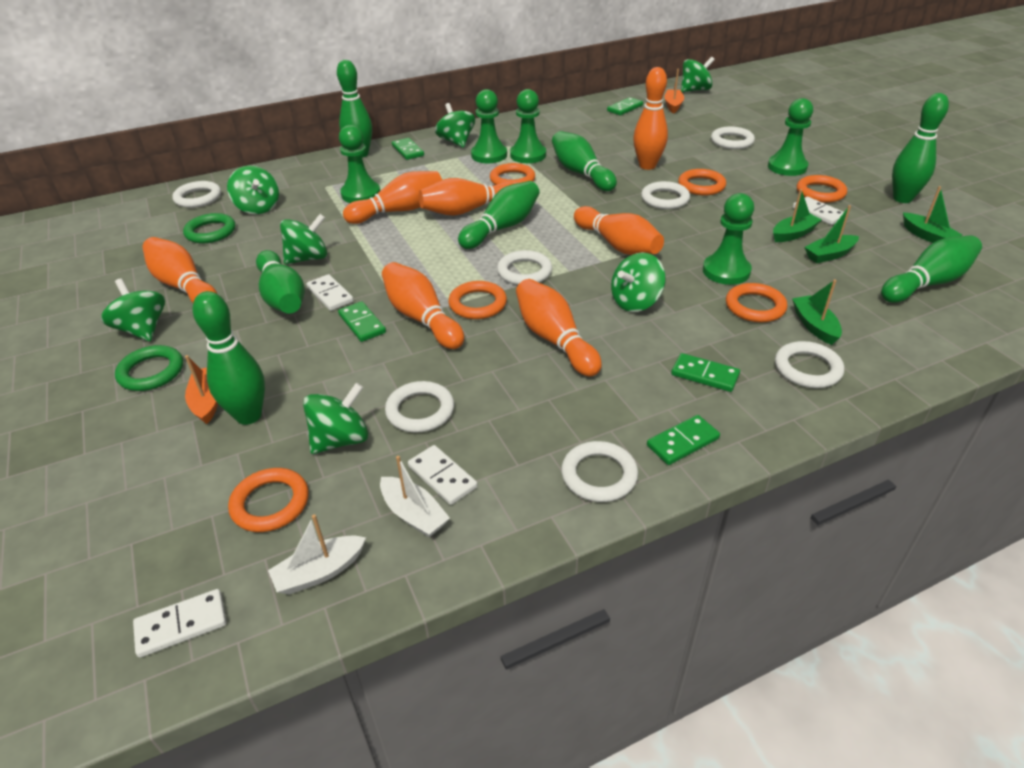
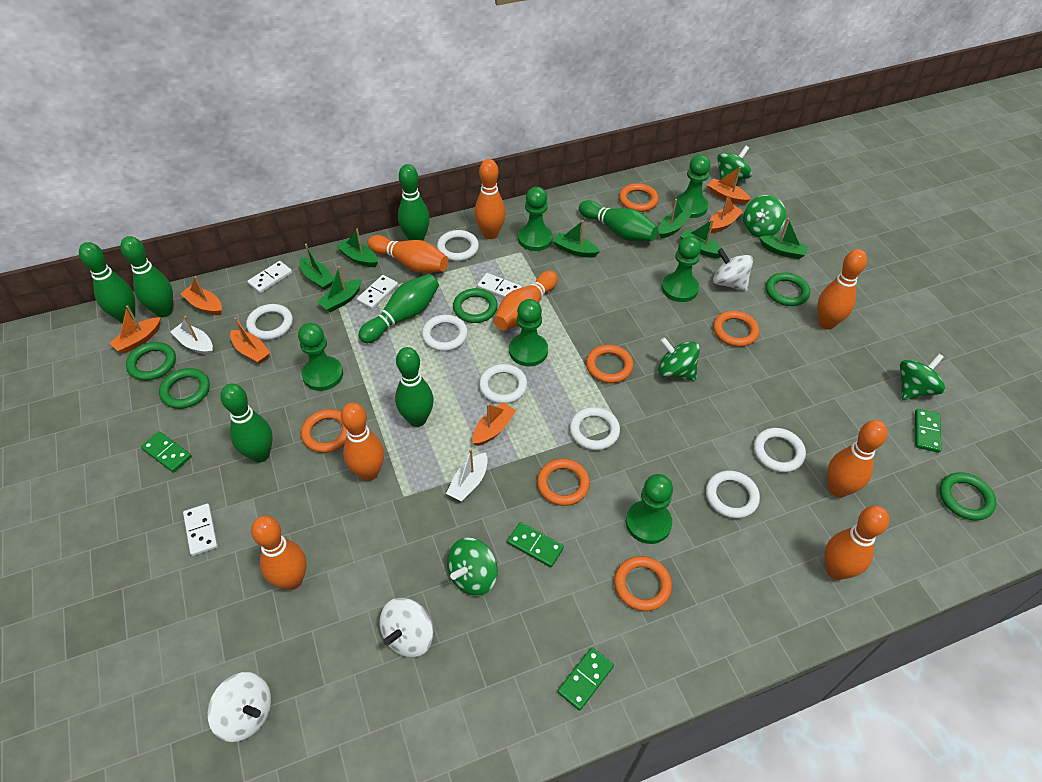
green boat: 4 -> 7
green domino: 5 -> 4
green pawn: 5 -> 6
green ring: 2 -> 5
green spinning top: 7 -> 5
orange boat: 2 -> 6
orange bowling pin: 7 -> 8
white spinning top: 0 -> 3

